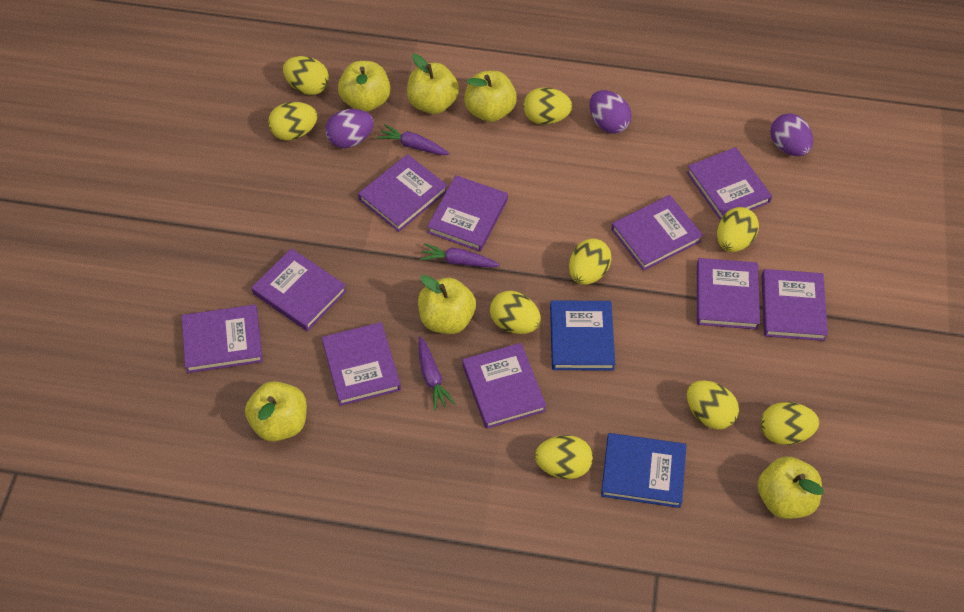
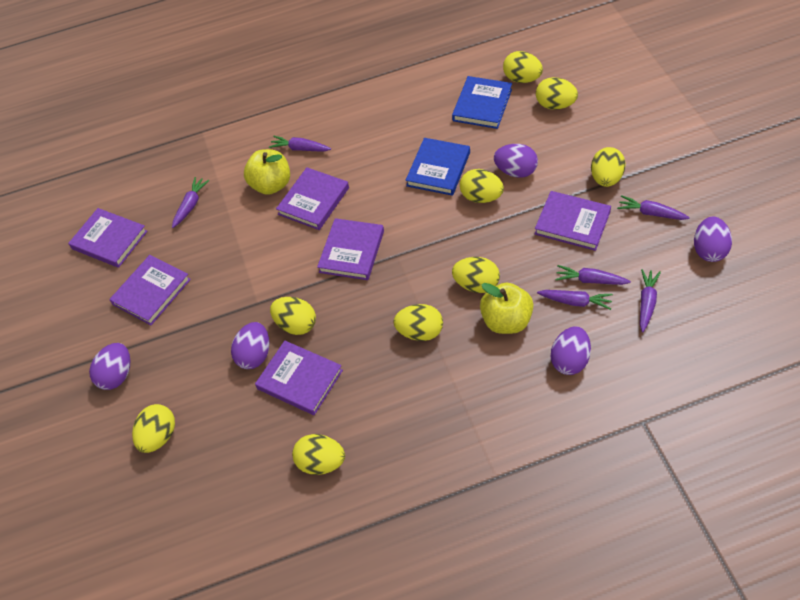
purple book: 10 -> 6
purple carrot: 3 -> 6
purple egg: 3 -> 5
yellow apple: 6 -> 2

